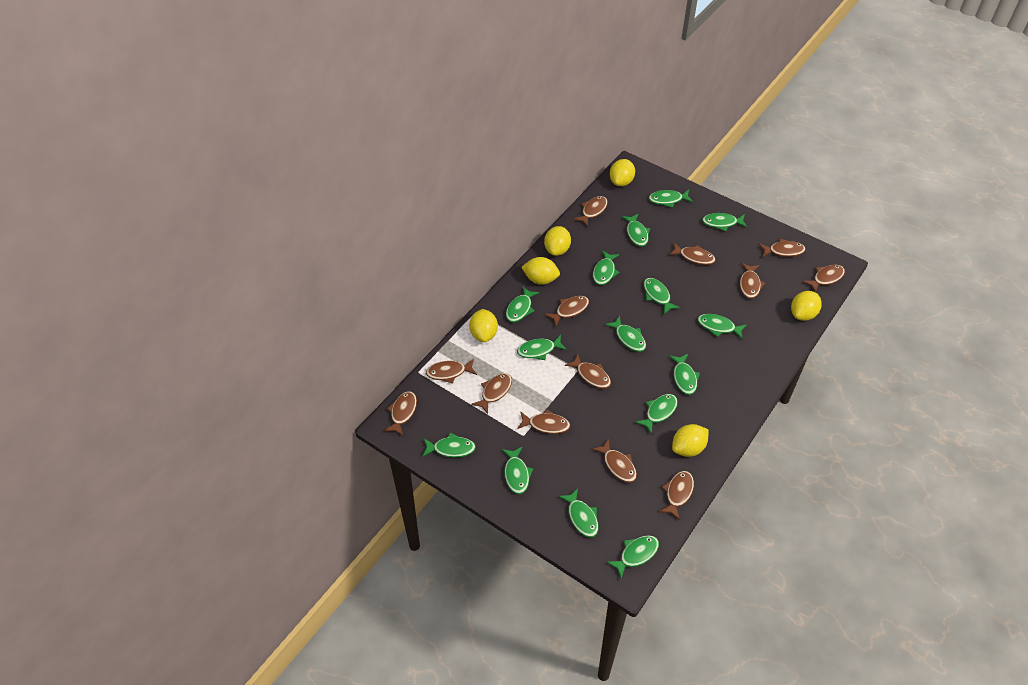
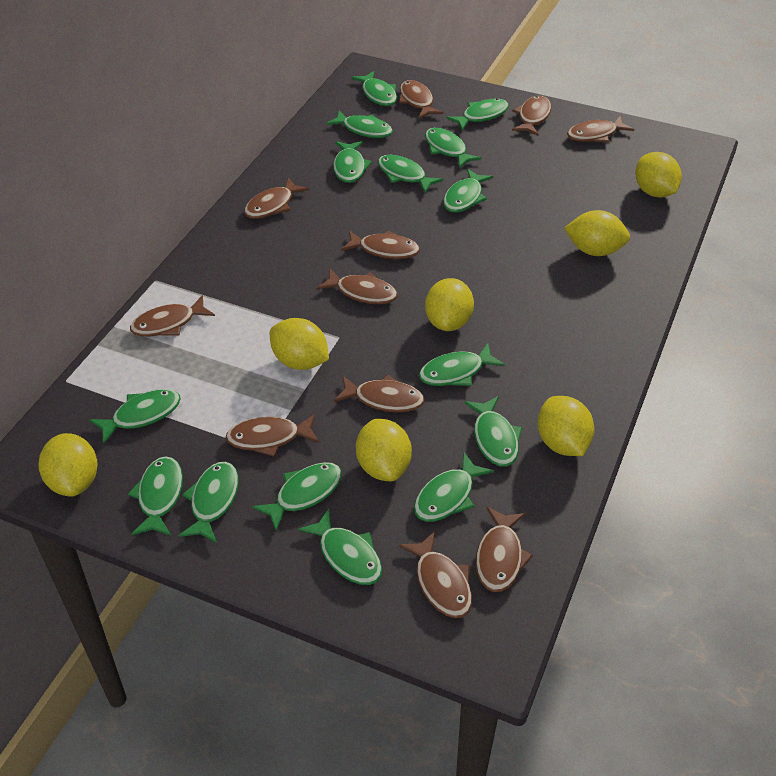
brown fish: 13 -> 11
yellow lemon: 6 -> 7

